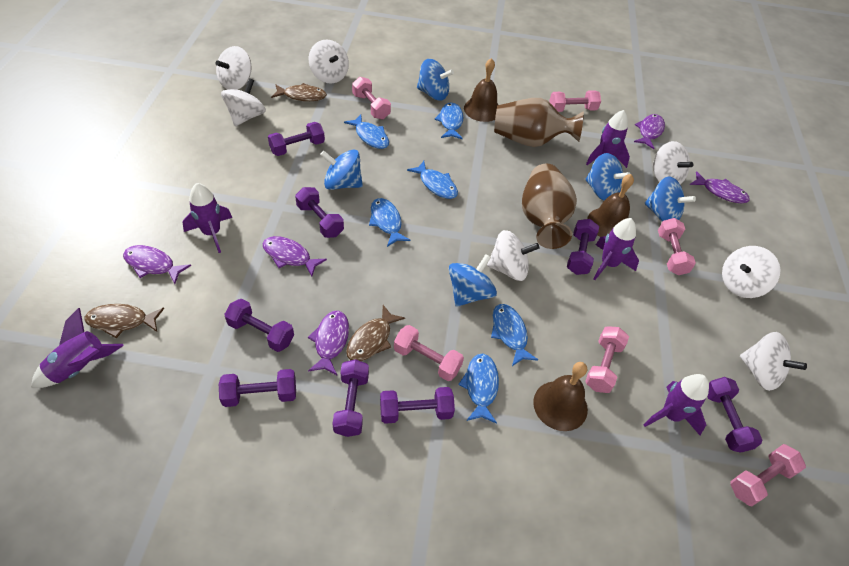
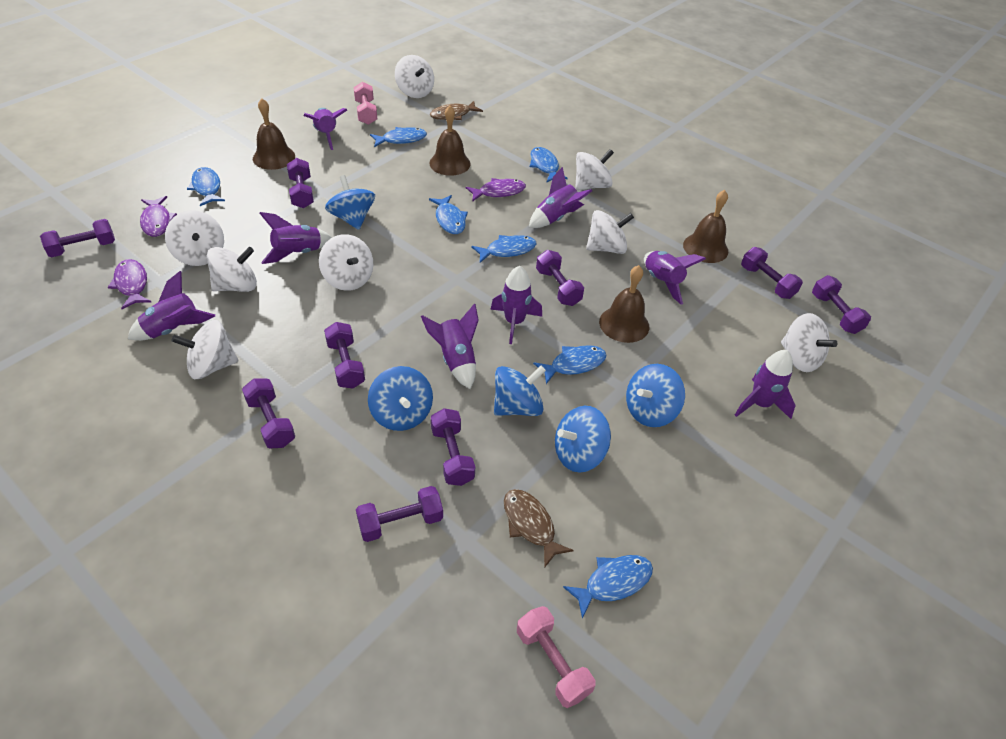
blue fish: 6 -> 7
brown bell: 3 -> 4
brown fish: 3 -> 2
brown vase: 2 -> 0
pink dumbbell: 6 -> 2
purple dumbbell: 8 -> 9
purple fish: 5 -> 3
purple rocket: 5 -> 8
white spinning top: 7 -> 8

